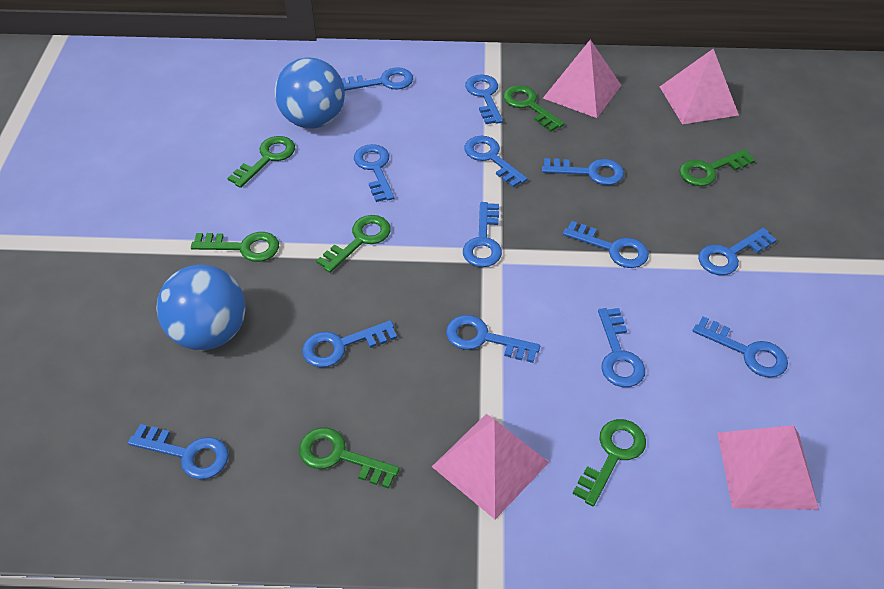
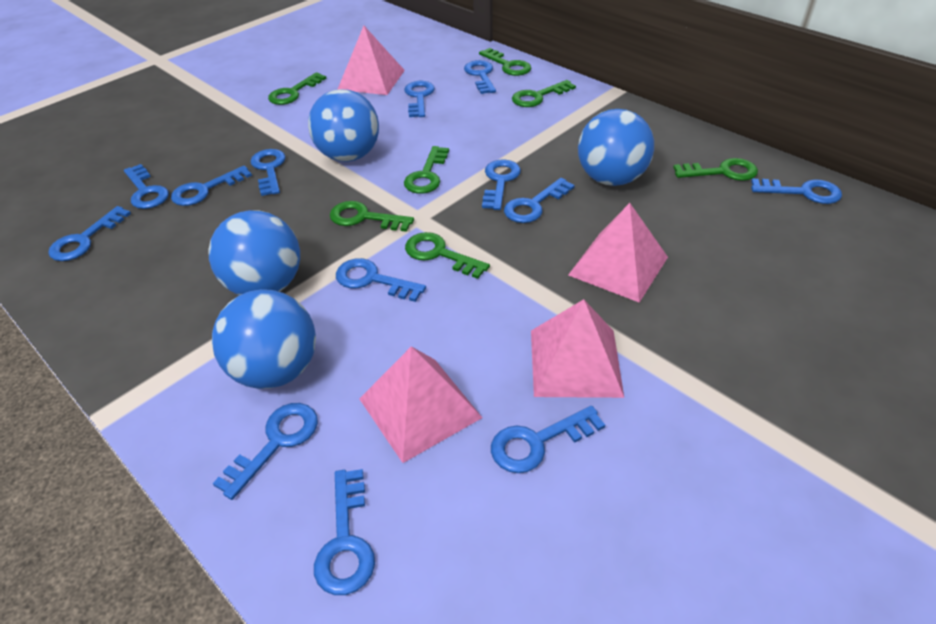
blue ball: 2 -> 4

